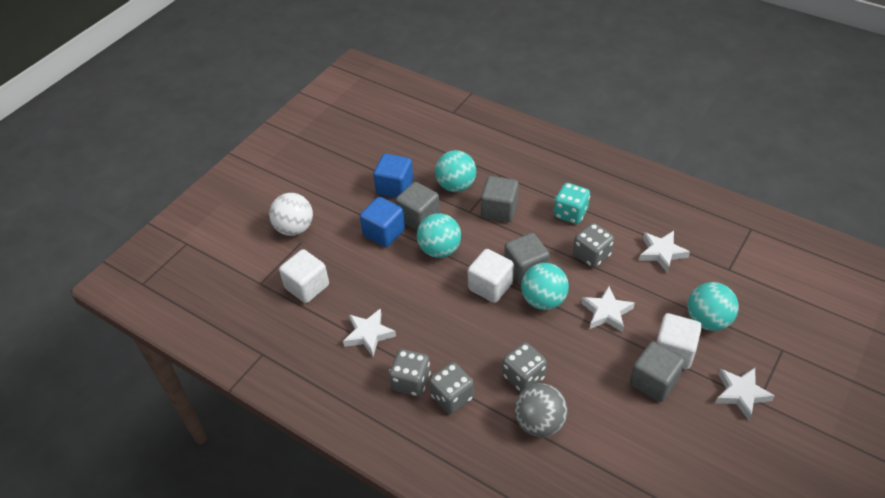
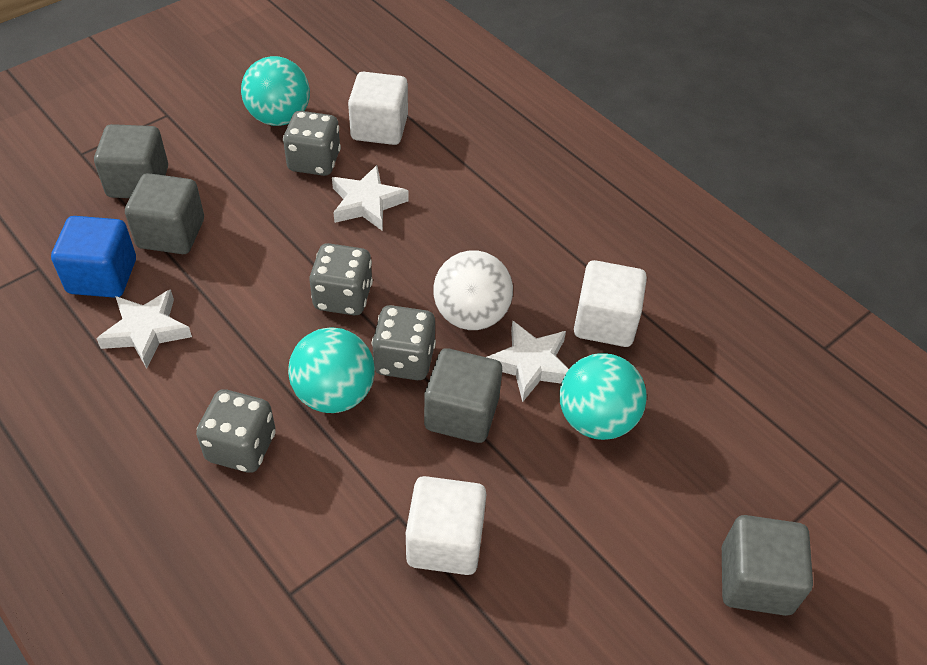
blue cube: 2 -> 1
grey ball: 1 -> 0
turquoise ball: 4 -> 3
turquoise dice: 1 -> 0
white star: 4 -> 3

